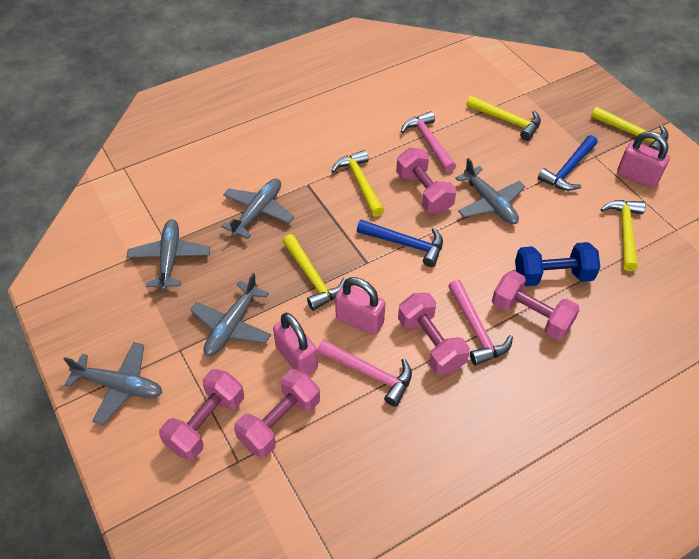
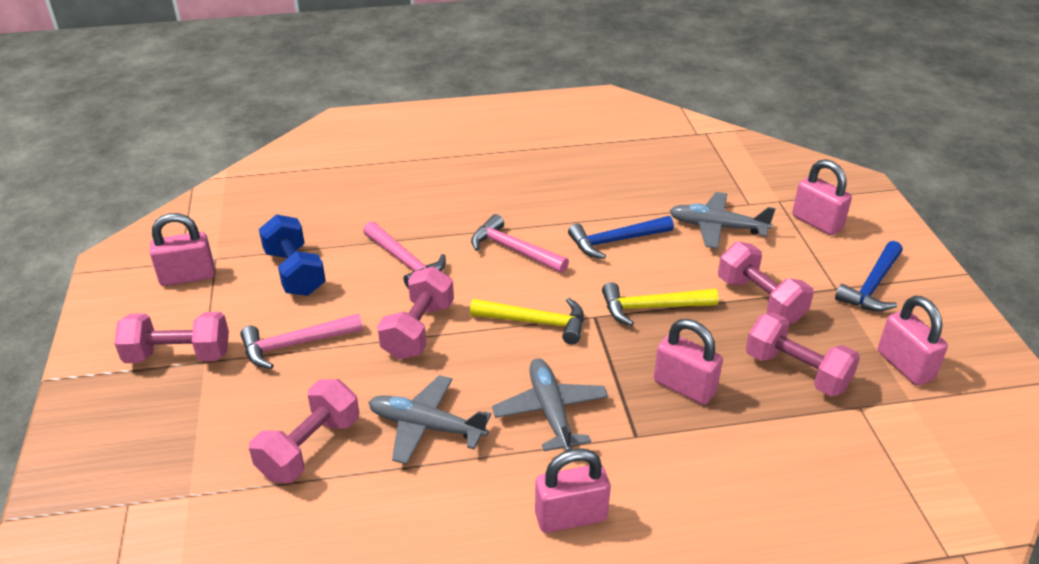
grey plane: 5 -> 3
pink padlock: 3 -> 5
yellow hammer: 5 -> 2

